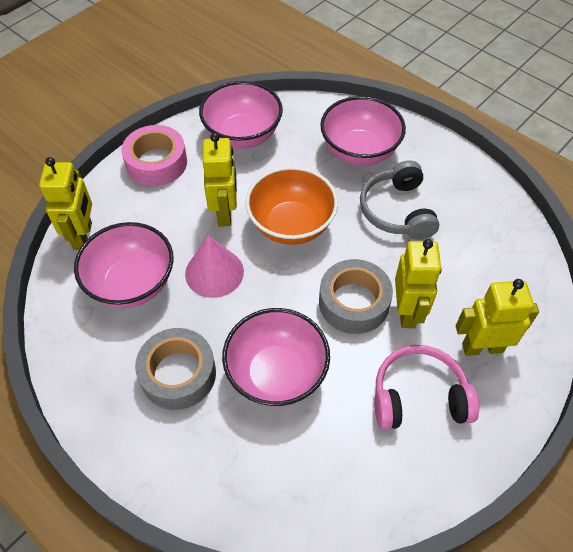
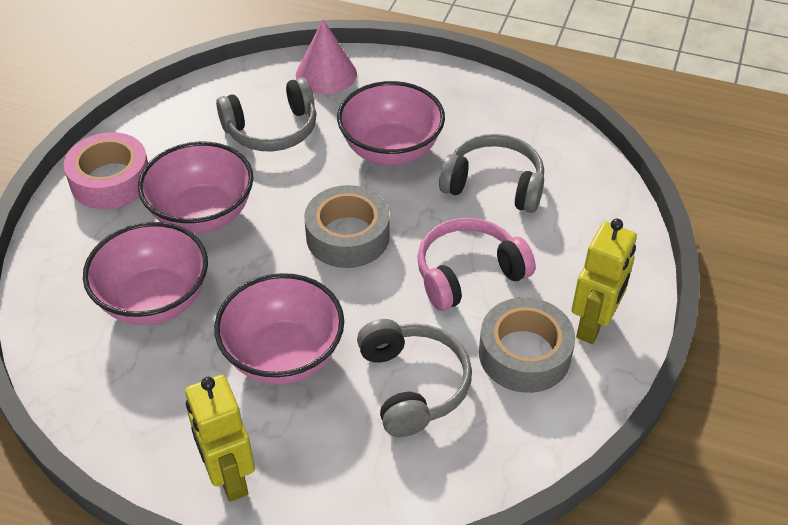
grey headphones: 1 -> 3
orange bowl: 1 -> 0
yellow robot: 4 -> 2

